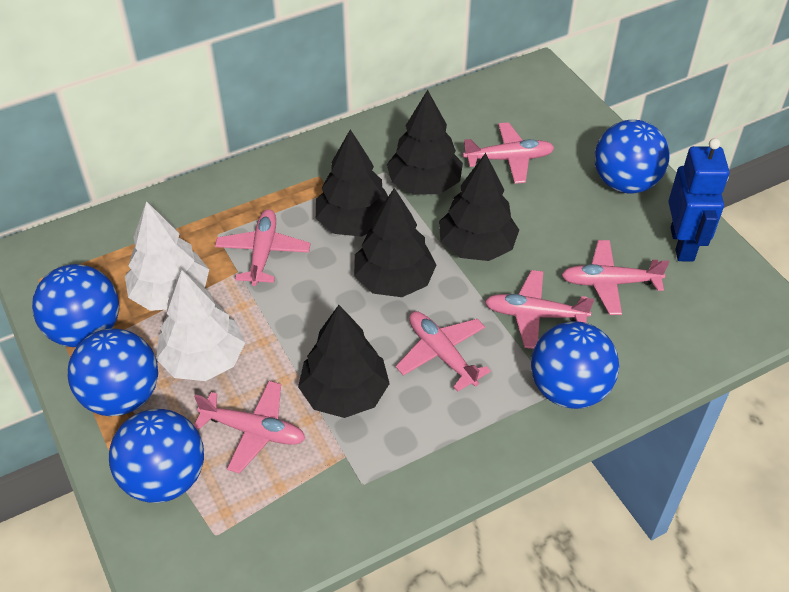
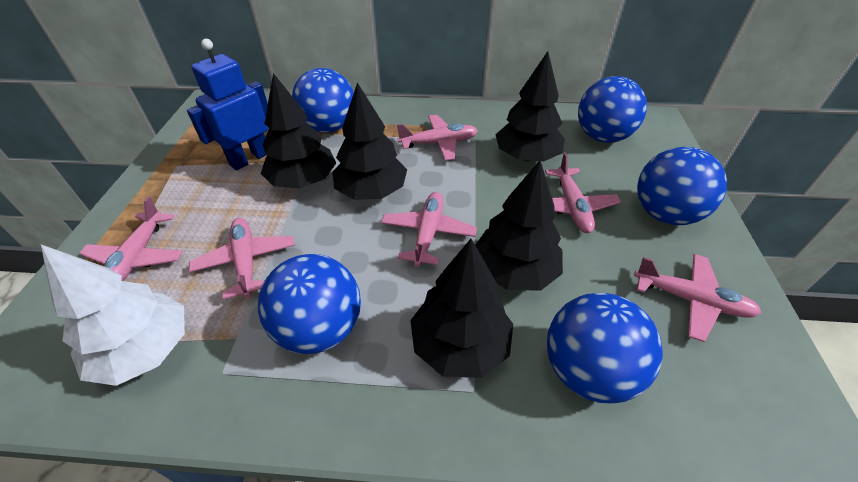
white tree: 2 -> 1

